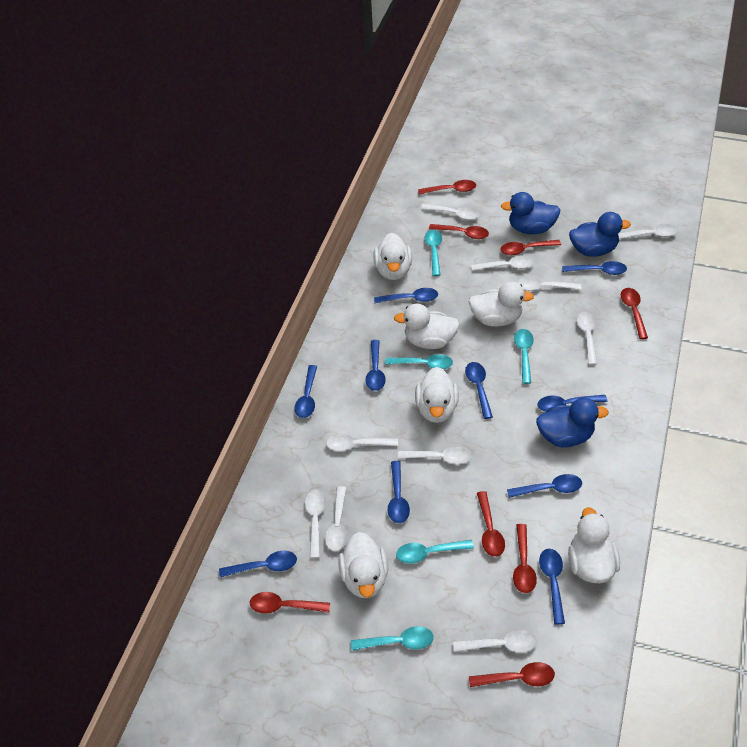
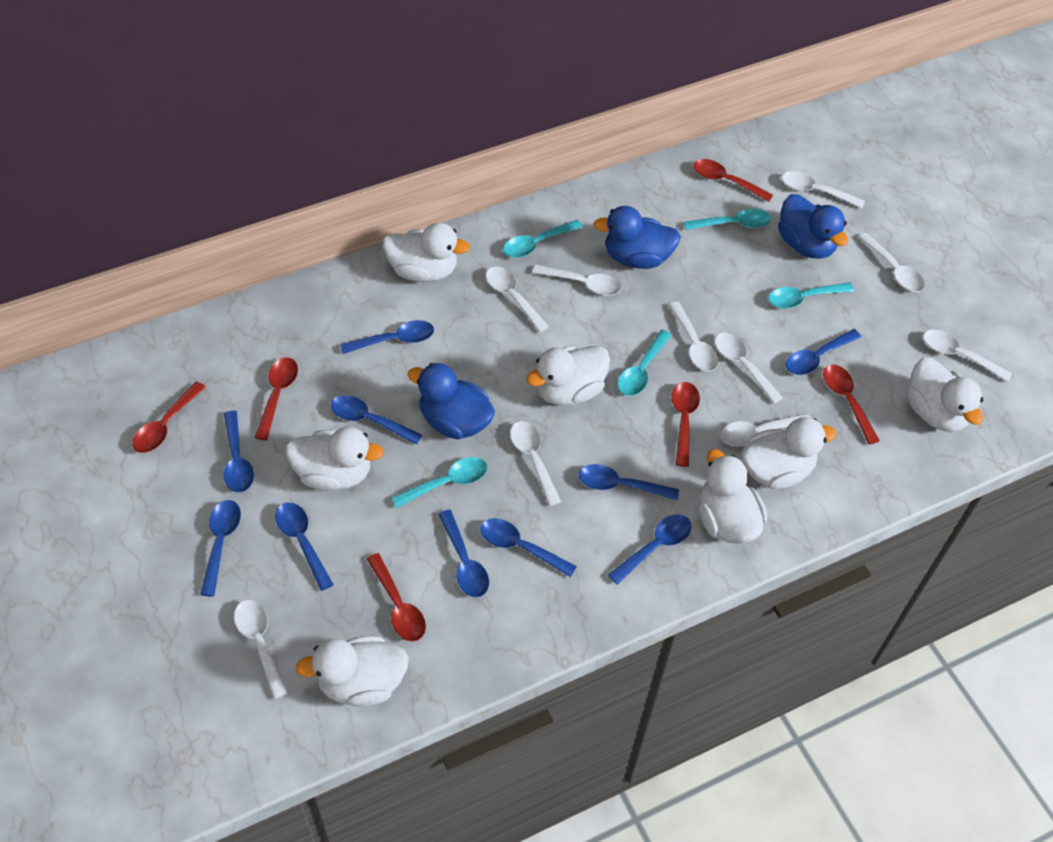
red spoon: 8 -> 6
white duck: 6 -> 7

